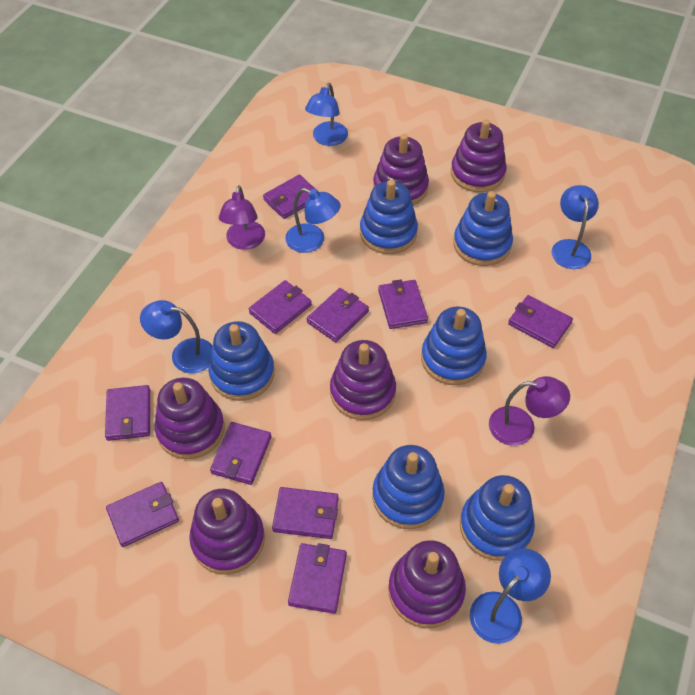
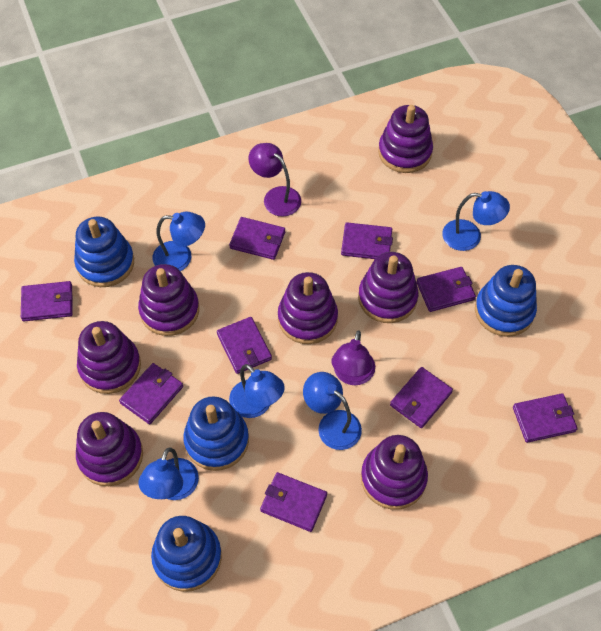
blue stacking toy: 6 -> 4
purple stacking toy: 6 -> 7
purple wallet: 10 -> 9

